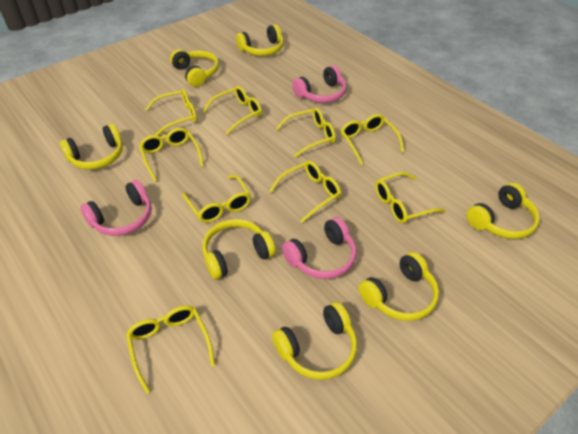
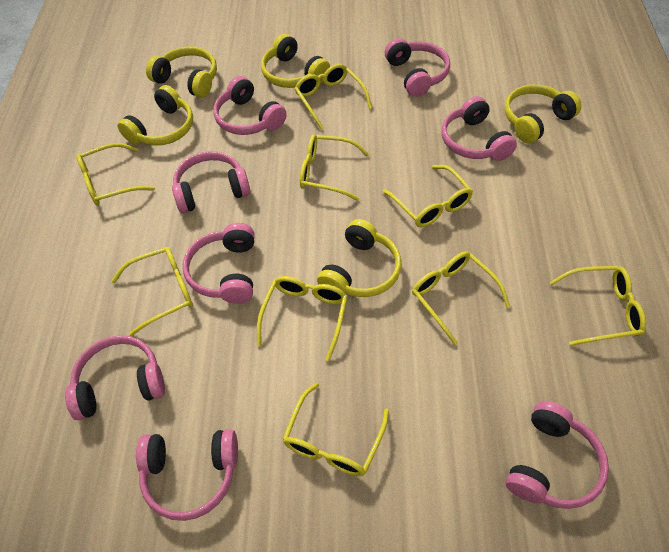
pink headphones: 3 -> 8
yellow headphones: 7 -> 5

